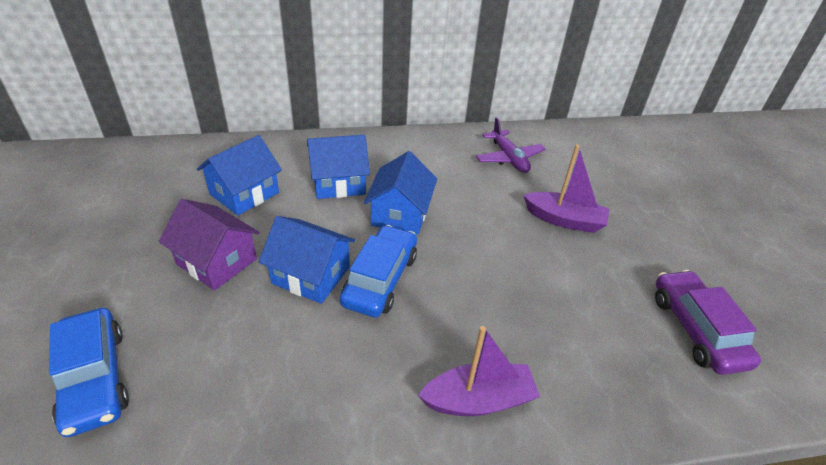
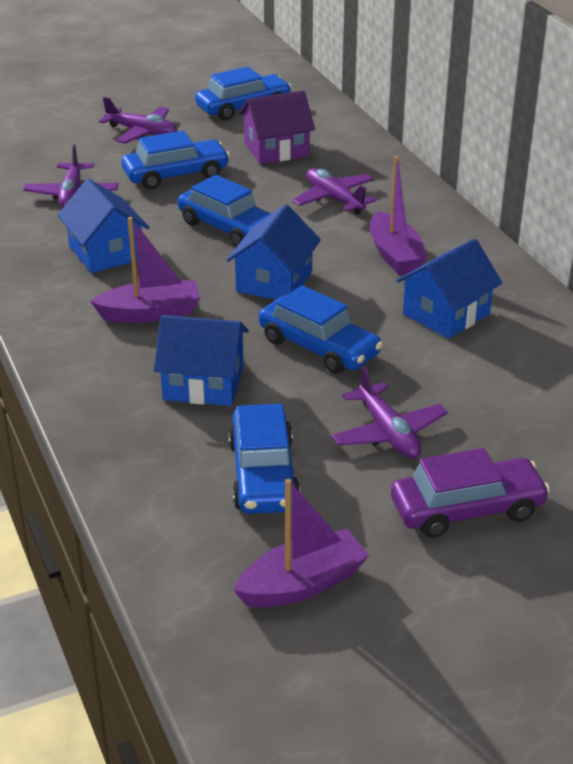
blue car: 2 -> 5
purple boat: 2 -> 3
purple plane: 1 -> 4

